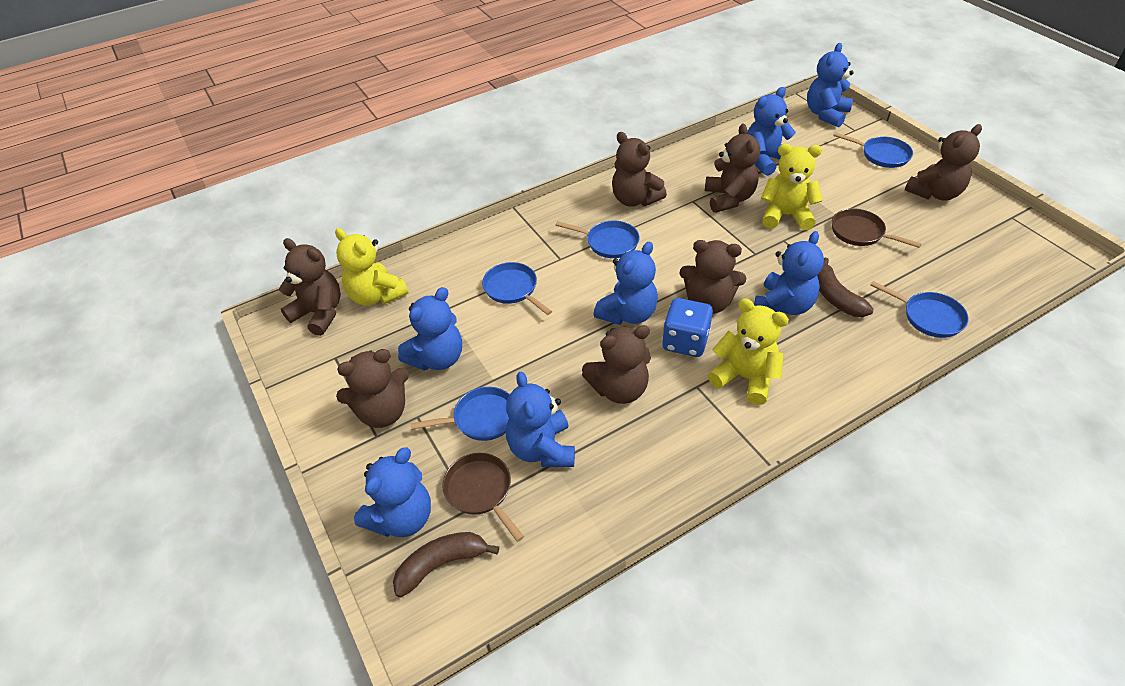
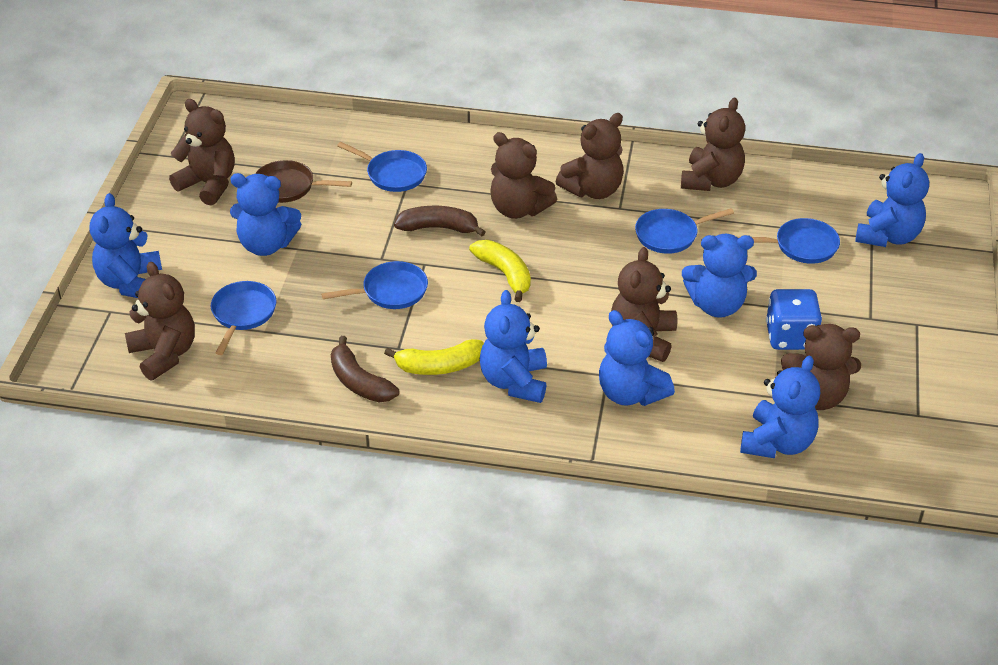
brown pan: 2 -> 1
yellow banana: 0 -> 2
yellow teddy bear: 3 -> 0

